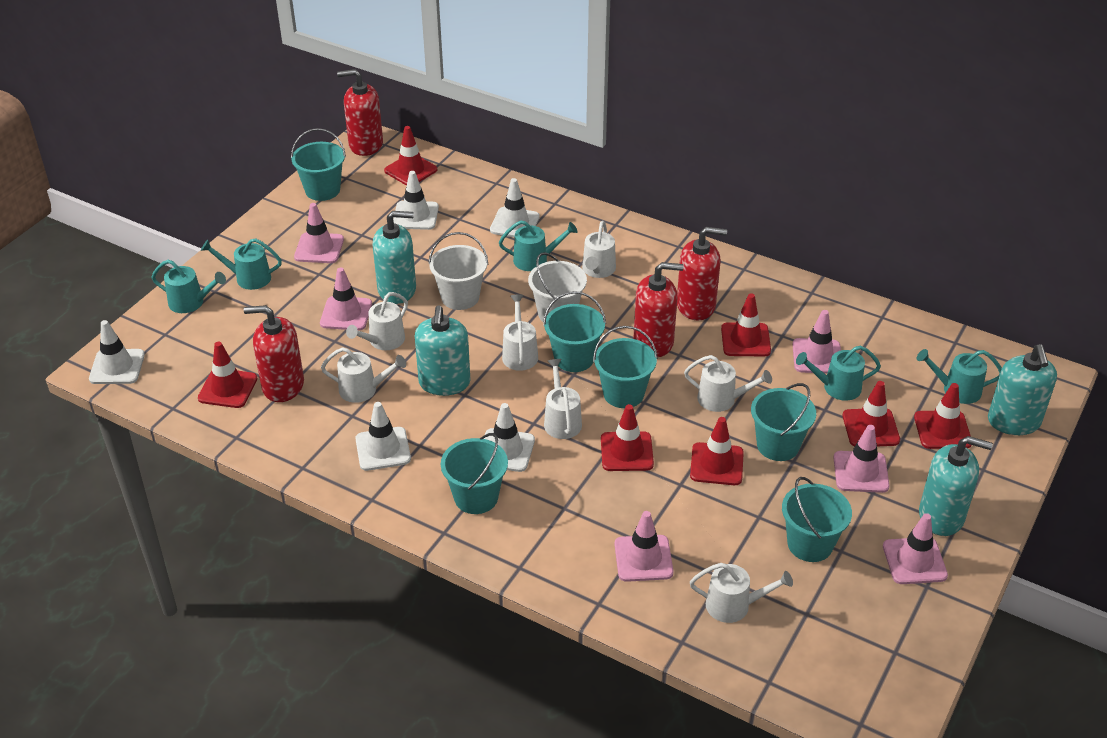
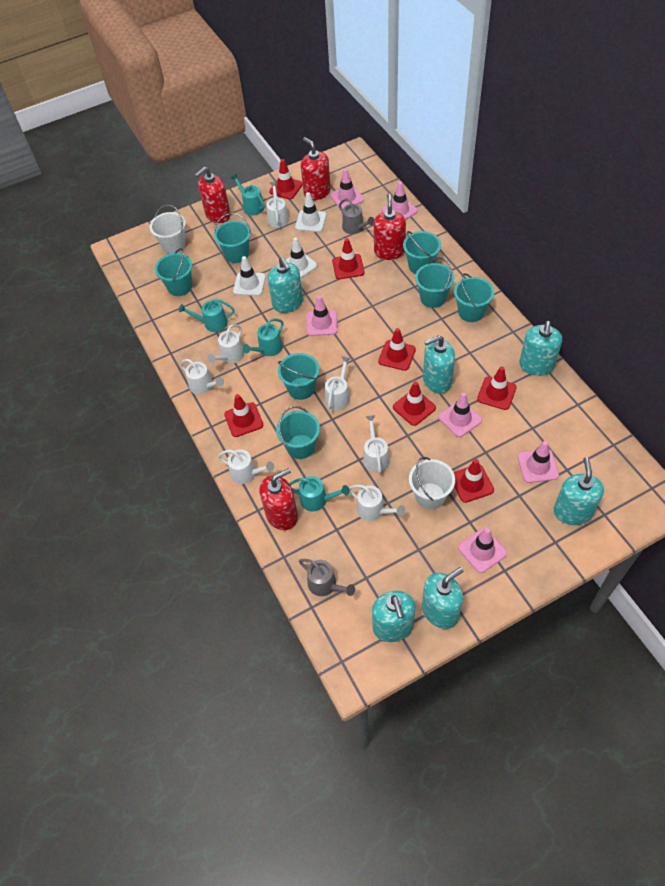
grey watering can: 0 -> 2
turquoise bucket: 6 -> 7
turquoise soap dispenser: 4 -> 6
turquoise watering can: 5 -> 4
white traffic cone: 5 -> 3

